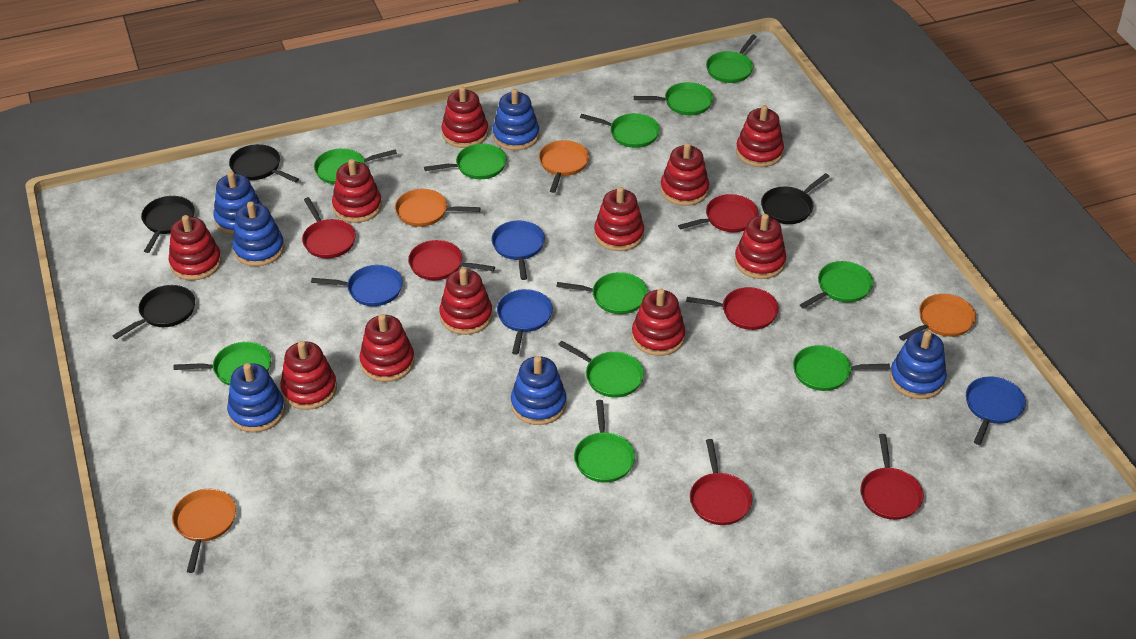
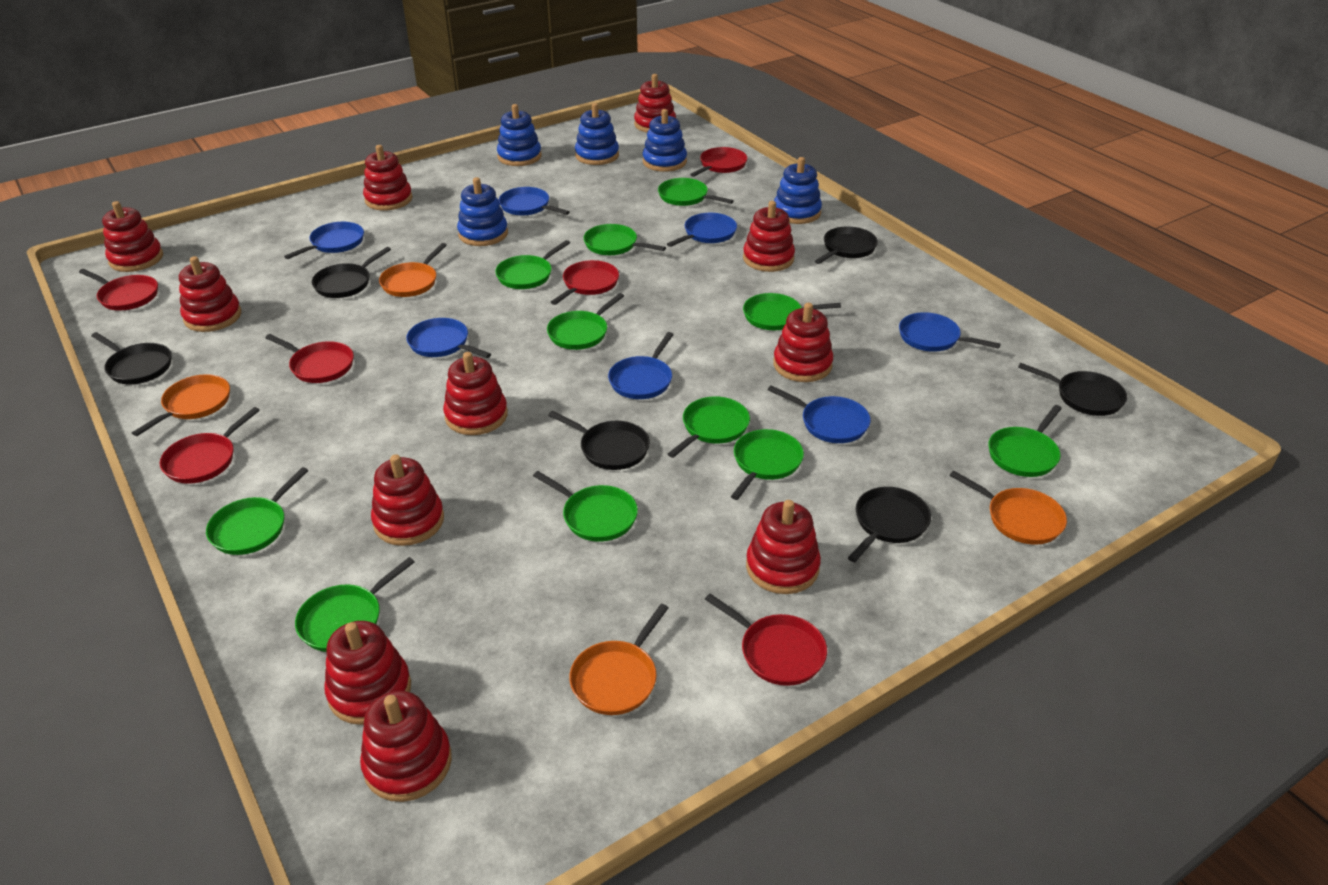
black pan: 4 -> 6
blue pan: 4 -> 7
blue stacking toy: 6 -> 5

